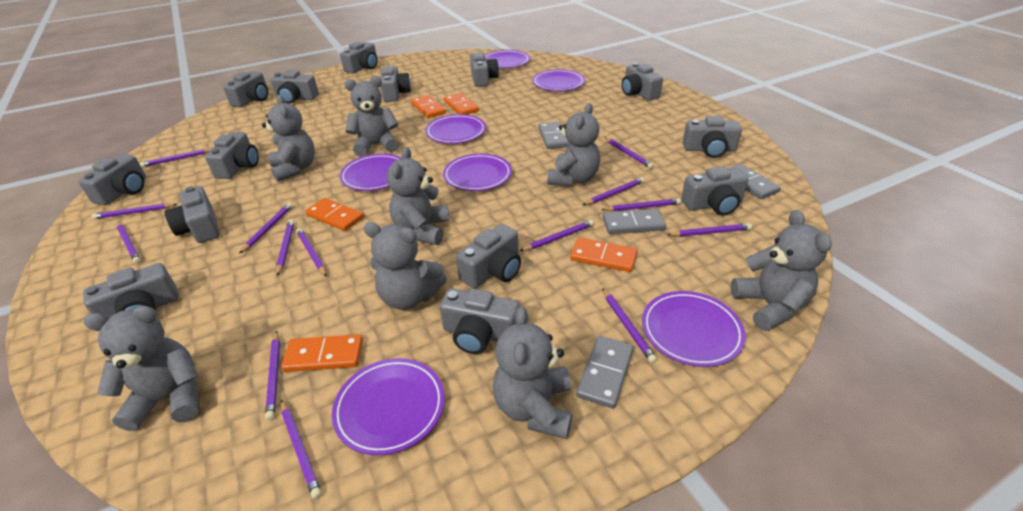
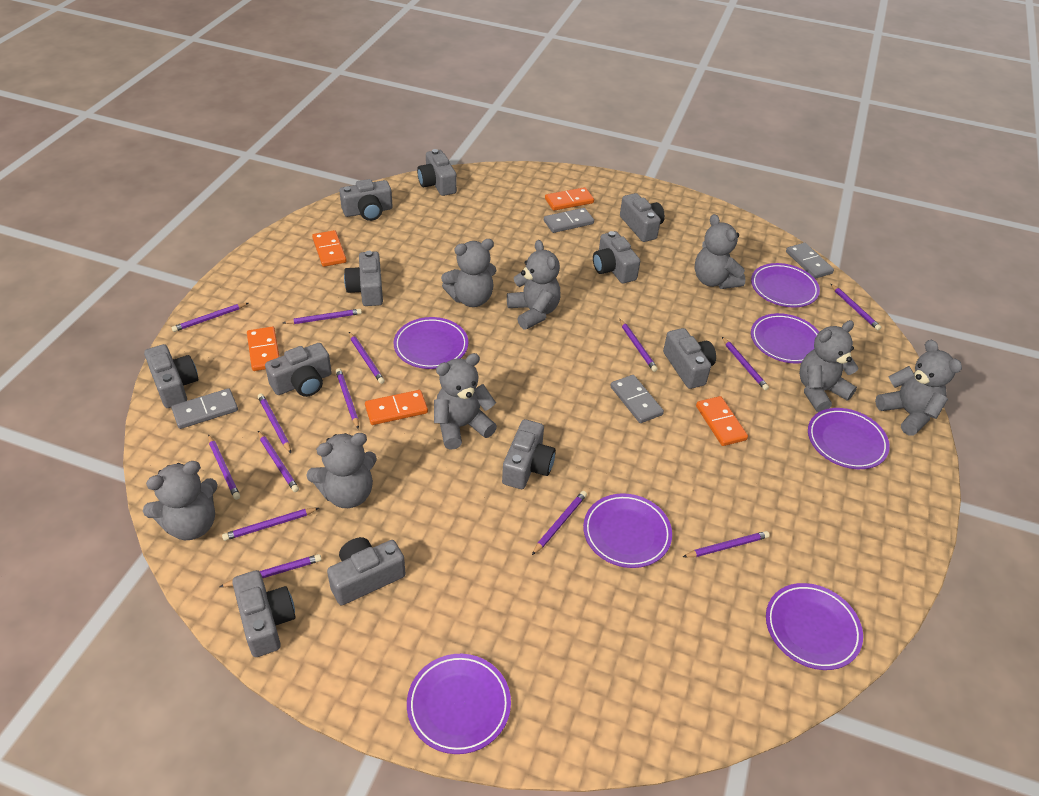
grey camera: 14 -> 11

